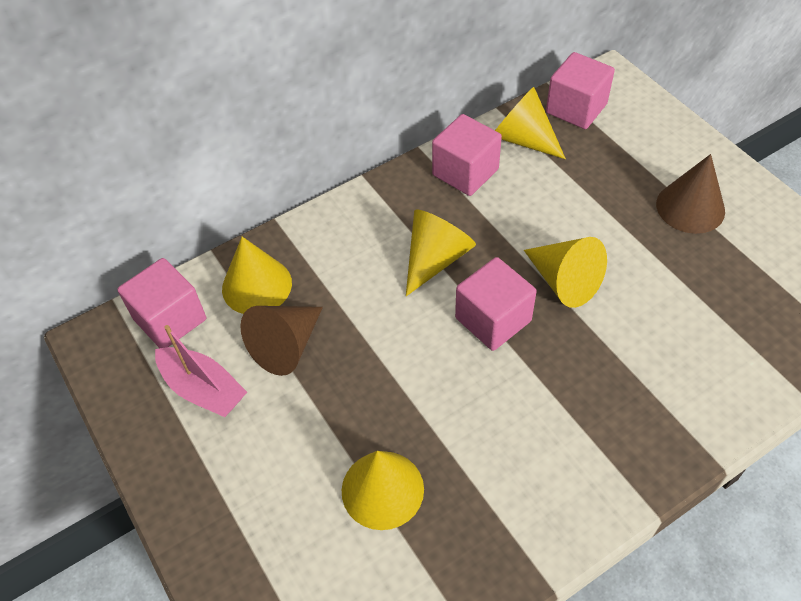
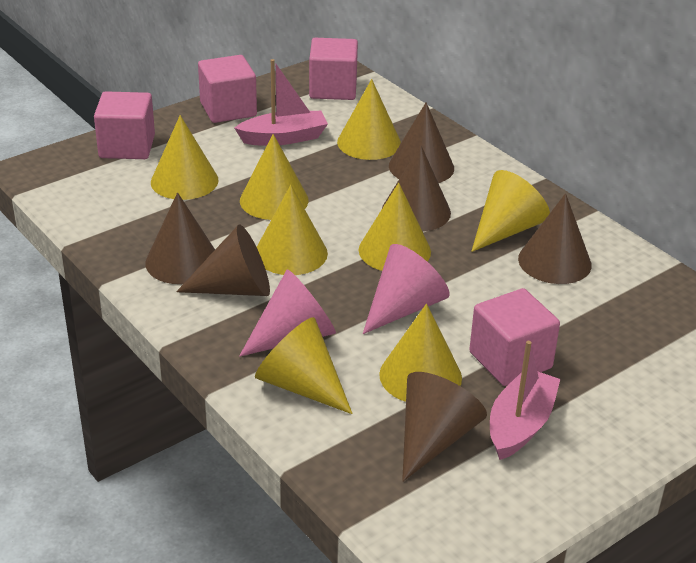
brown cone: 2 -> 6
pink boat: 1 -> 2
pink cone: 0 -> 2
yellow cone: 5 -> 8

